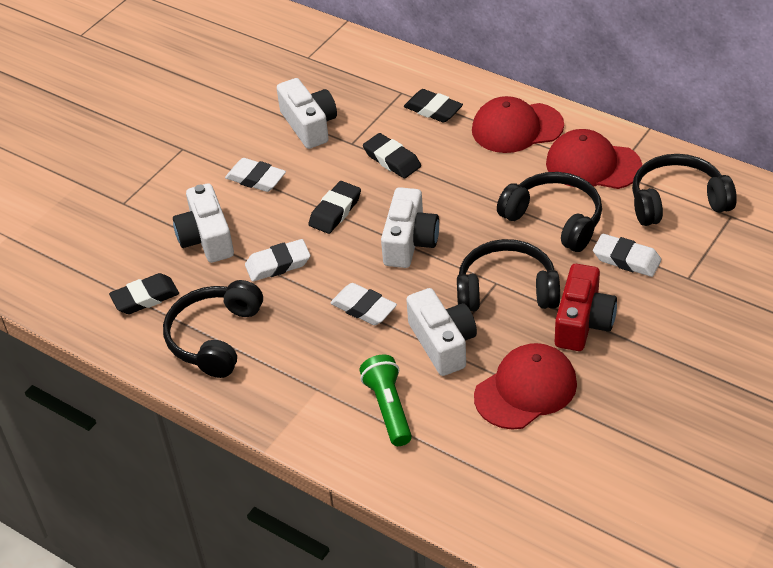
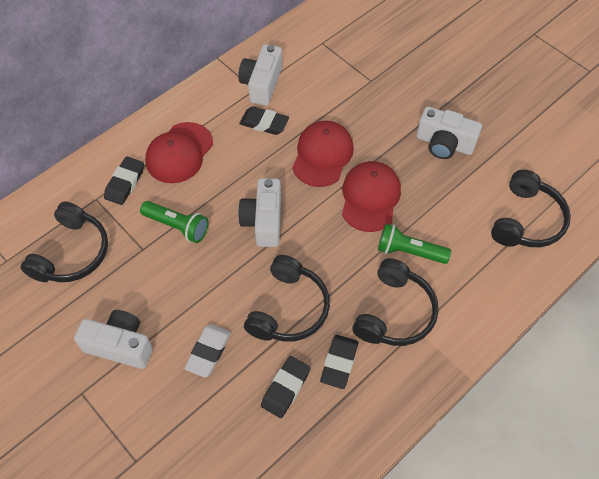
green flashlight: 1 -> 2
red camera: 1 -> 0
white eraser: 4 -> 1

